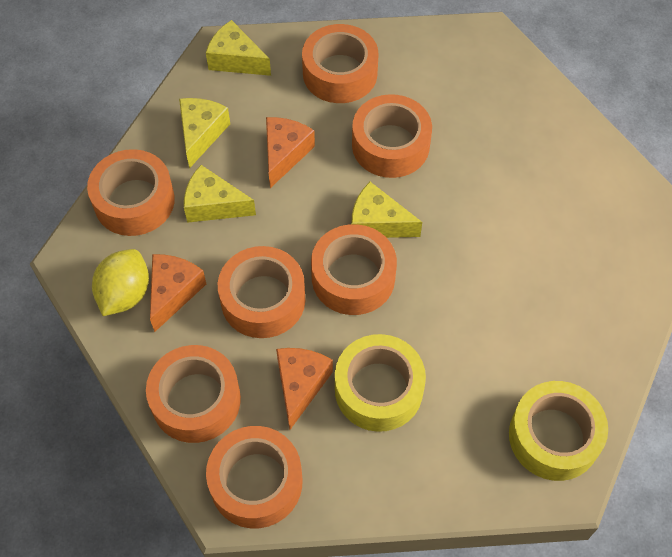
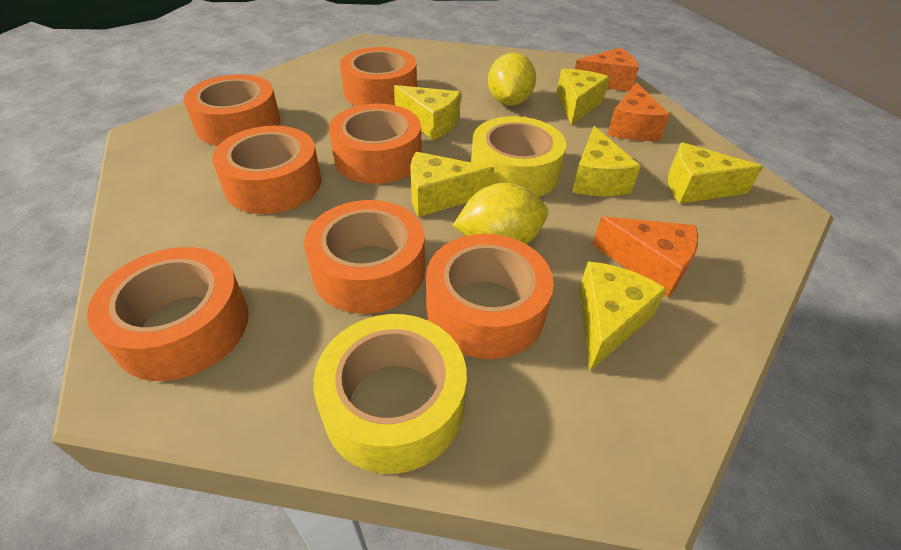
yellow cheese: 4 -> 6
yellow lemon: 1 -> 2

